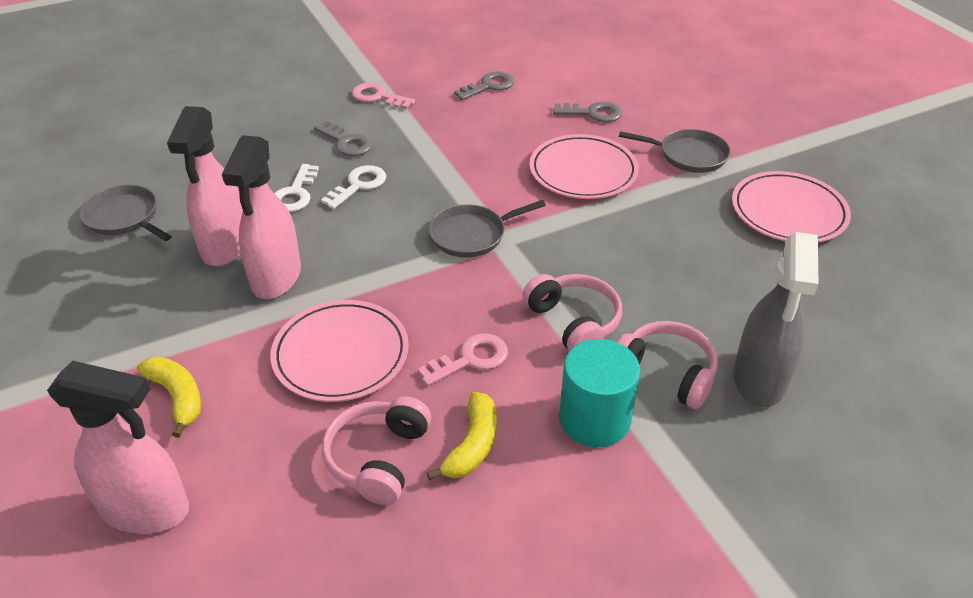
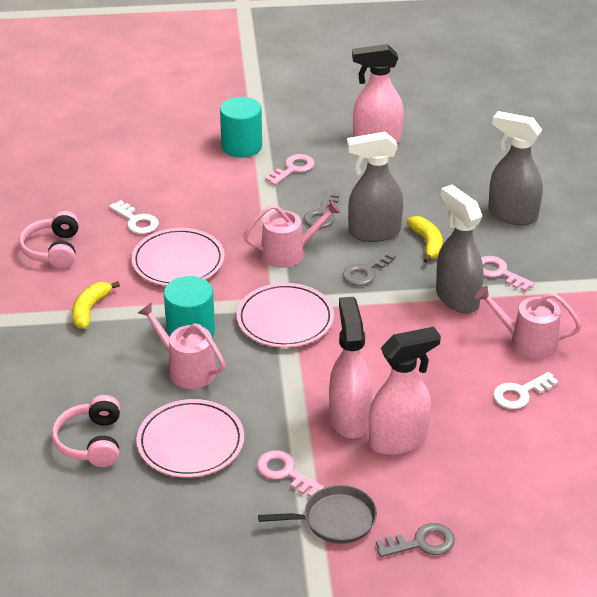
grey pan: 3 -> 1
grey spray bottle: 1 -> 3
pink headphones: 3 -> 2
pink key: 2 -> 3
pink watering can: 0 -> 3
turquoise cylinder: 1 -> 2

